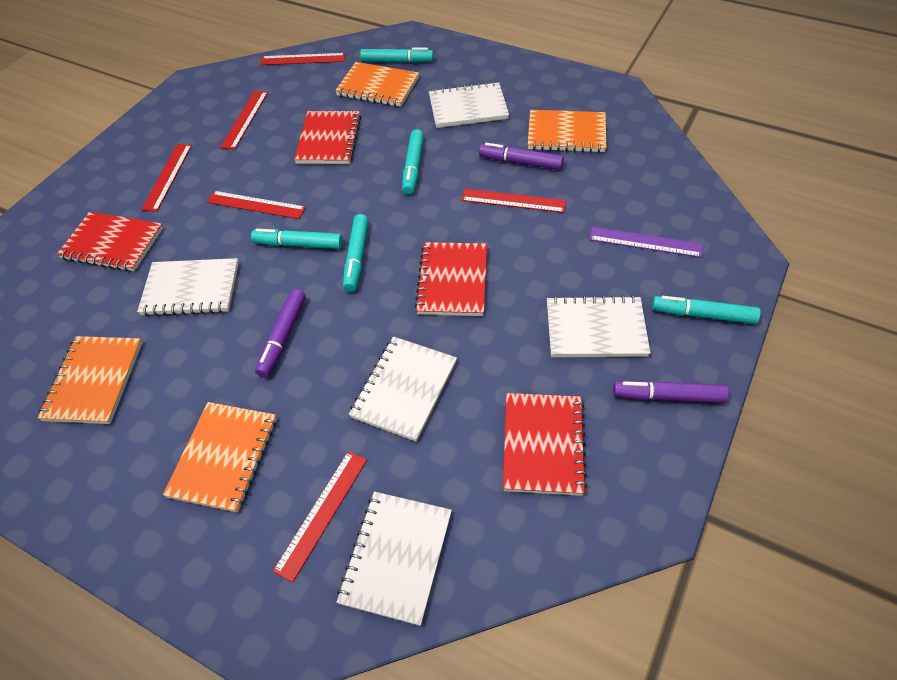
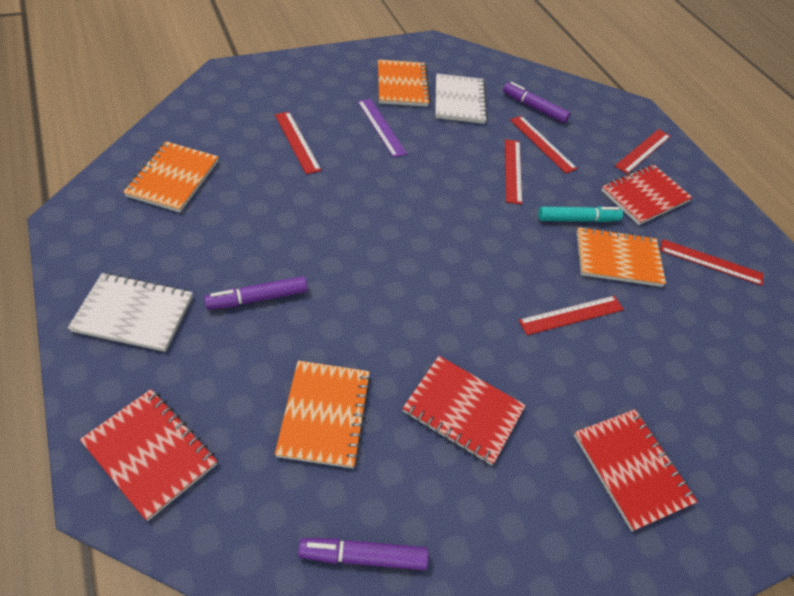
turquoise marker: 5 -> 1
white notebook: 5 -> 2

